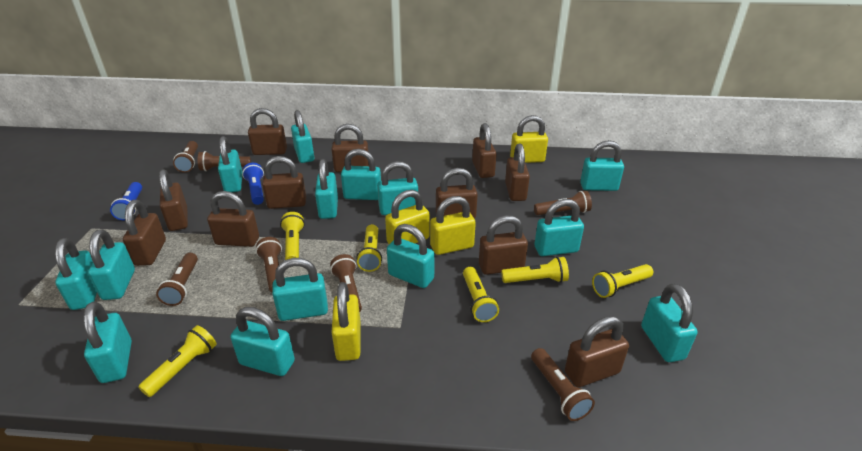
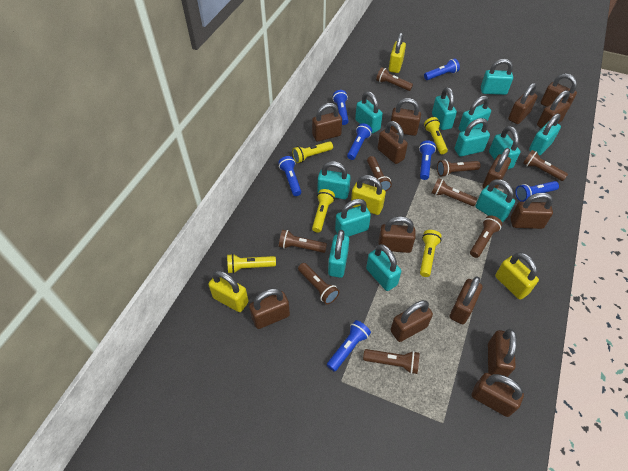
blue flashlight: 2 -> 7
brown flashlight: 7 -> 9
brown padlock: 11 -> 14
turquoise padlock: 14 -> 12
yellow flashlight: 6 -> 5

